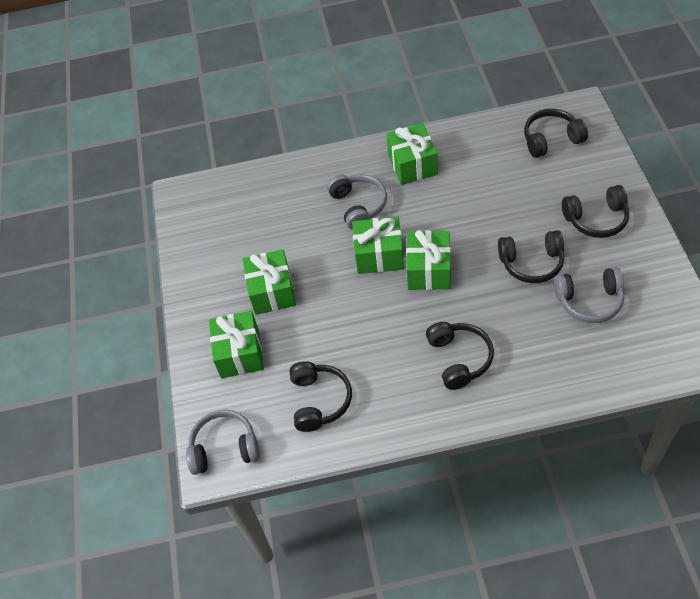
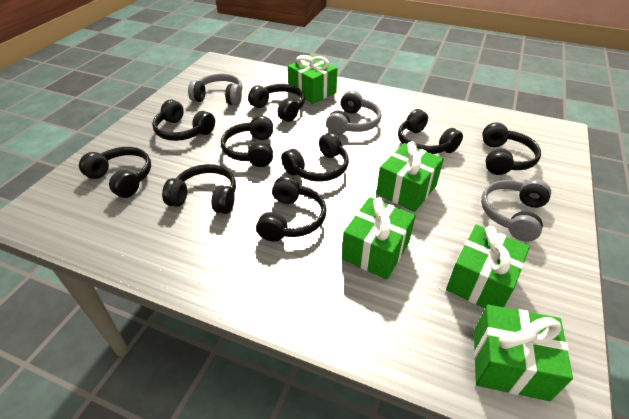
black headphones: 5 -> 9

